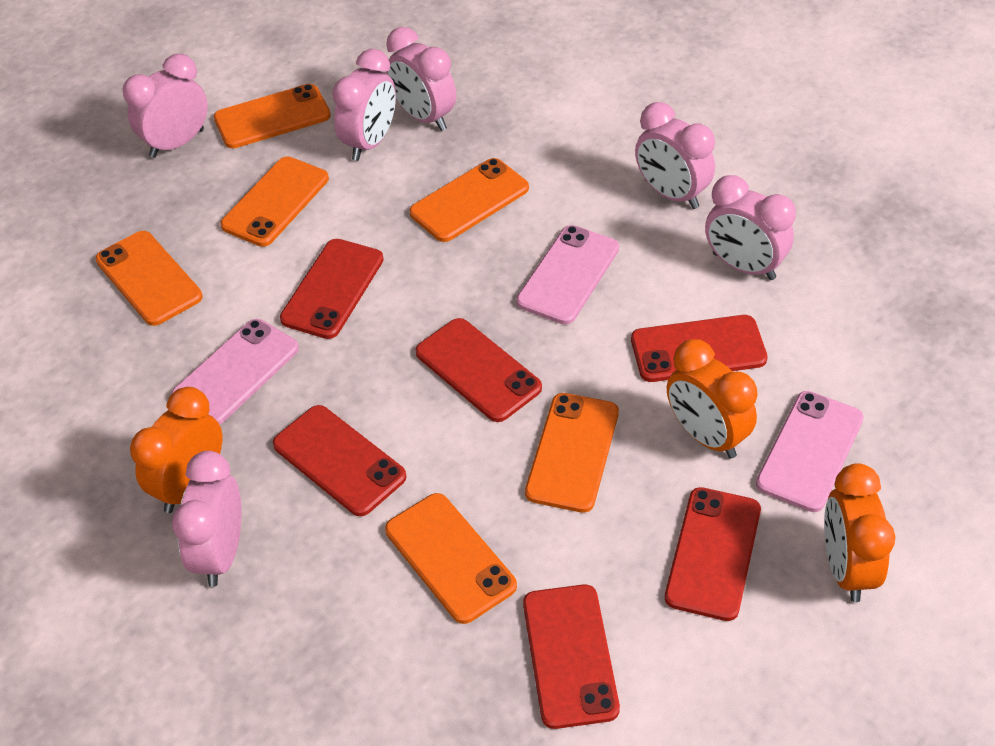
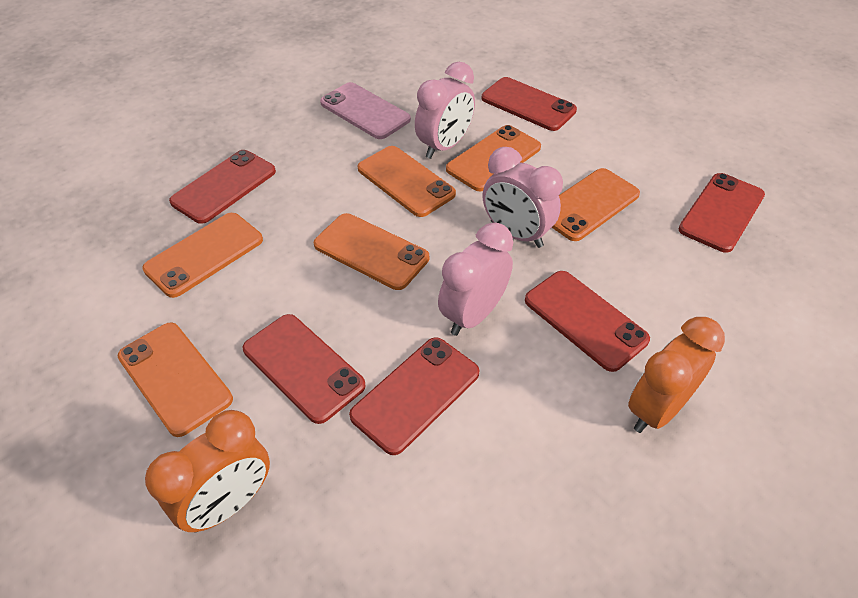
orange clock: 3 -> 2
pink clock: 6 -> 3
pink phone: 3 -> 1

